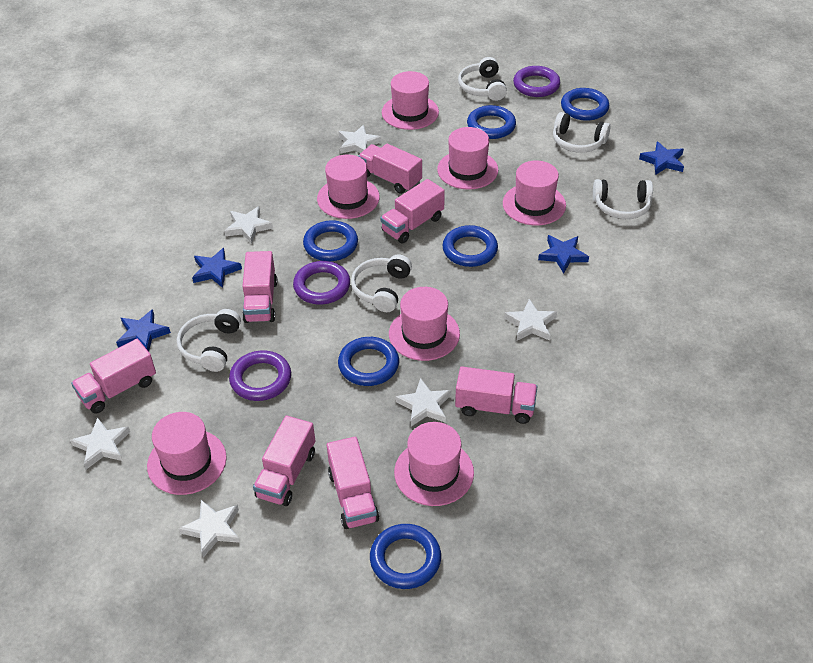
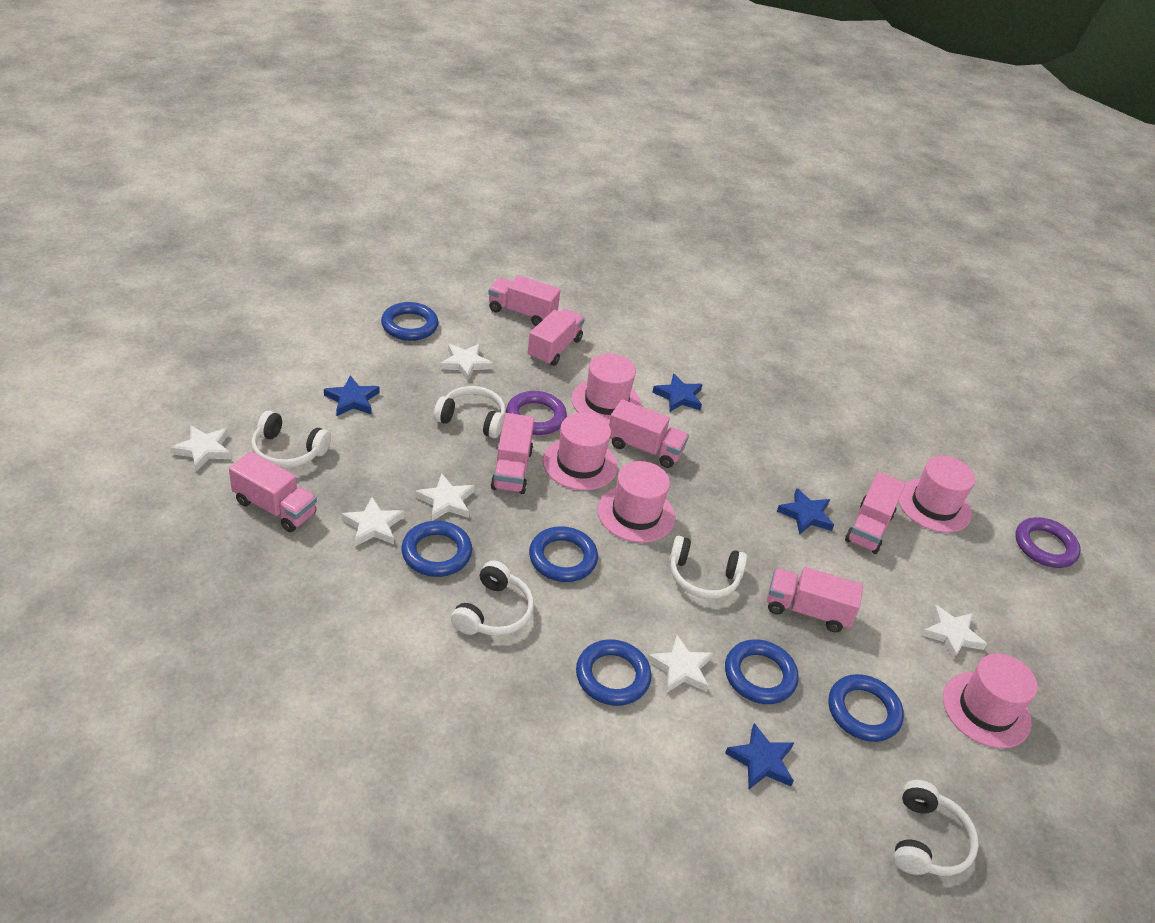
pink hat: 7 -> 5
purple ring: 3 -> 2

